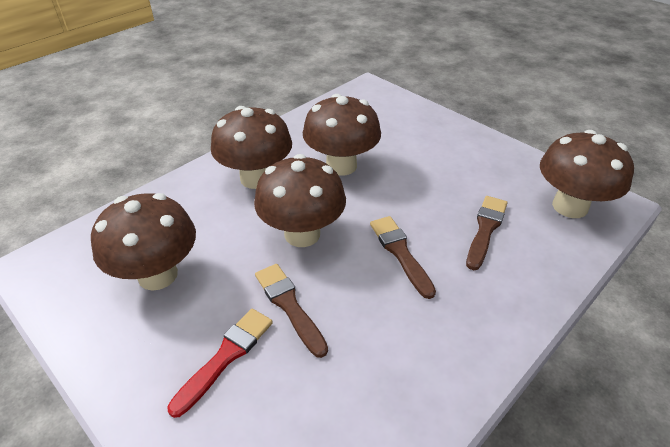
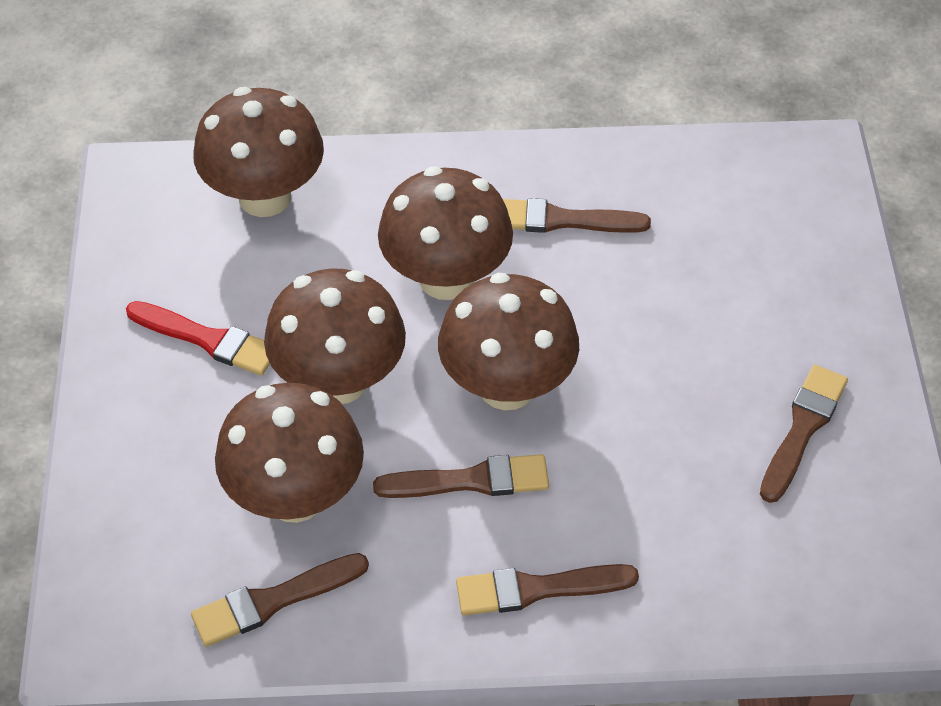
brown brush: 3 -> 5

